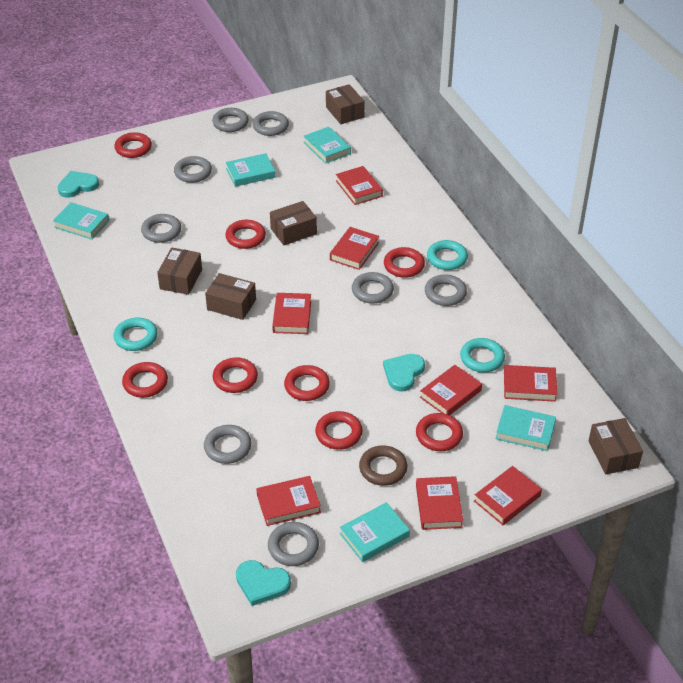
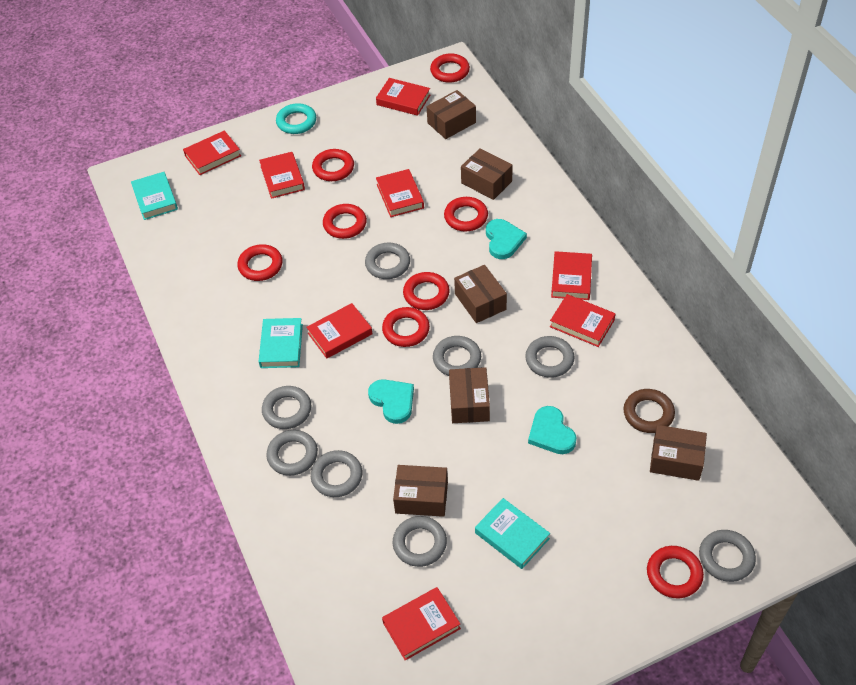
brown box: 5 -> 6
turquoise book: 5 -> 3
turquoise ring: 3 -> 1

